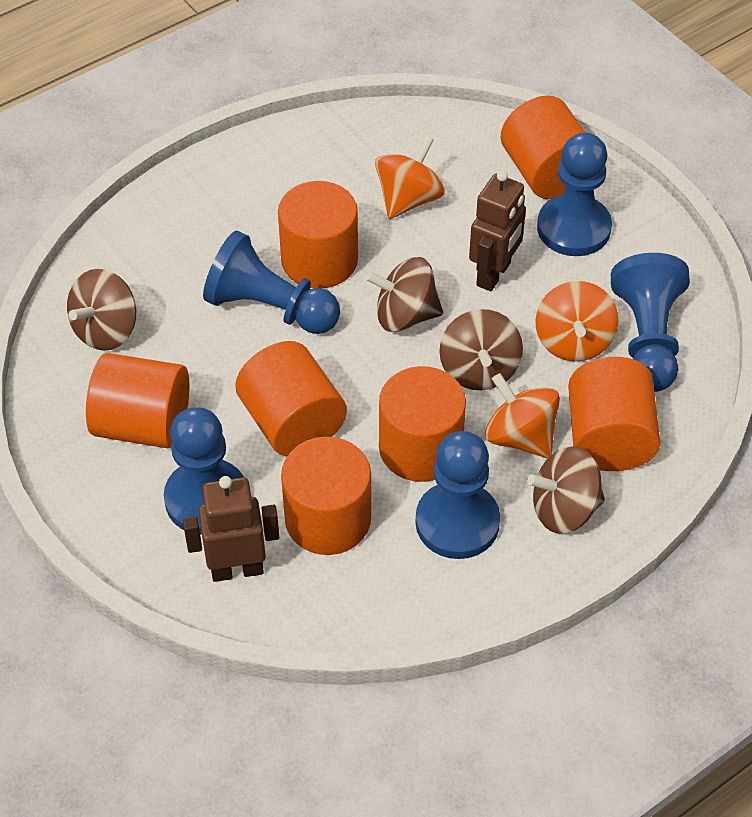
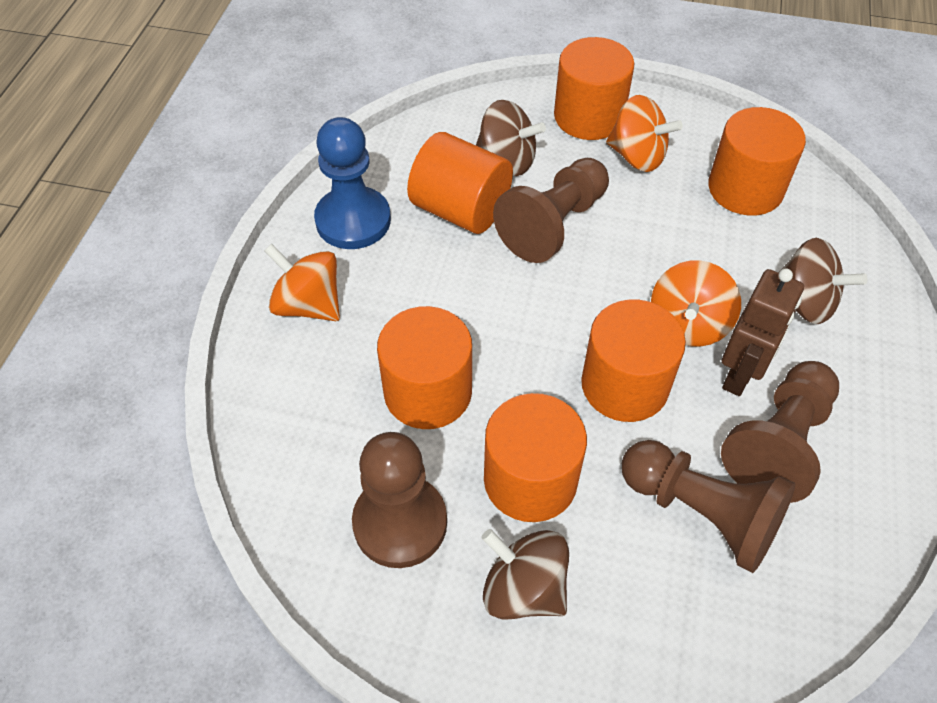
blue pawn: 5 -> 1
brown pawn: 0 -> 4
brown robot: 2 -> 1
brown spinning top: 4 -> 3
orange cylinder: 7 -> 6

